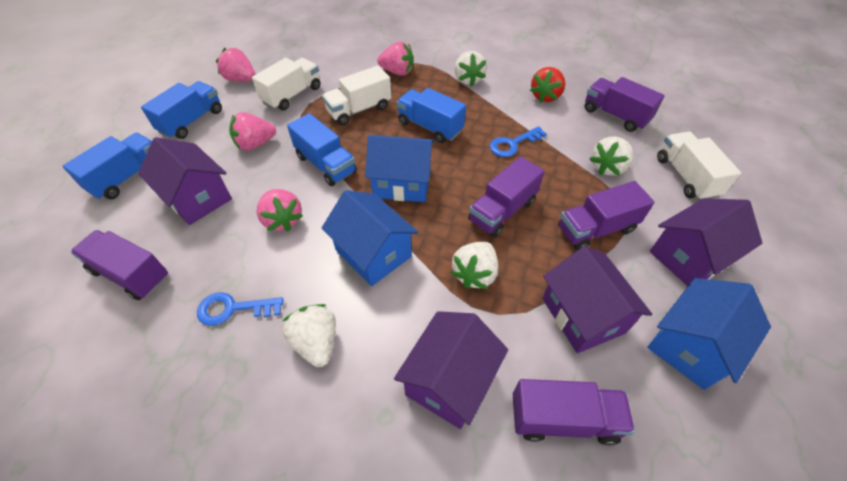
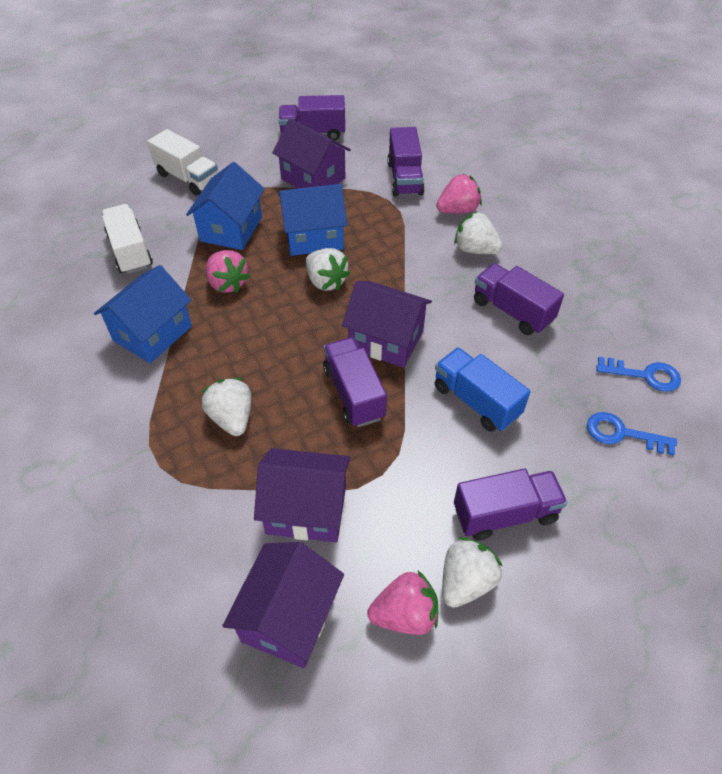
blue truck: 4 -> 1
pink strawberry: 4 -> 3
red strawberry: 1 -> 0
white truck: 3 -> 2

